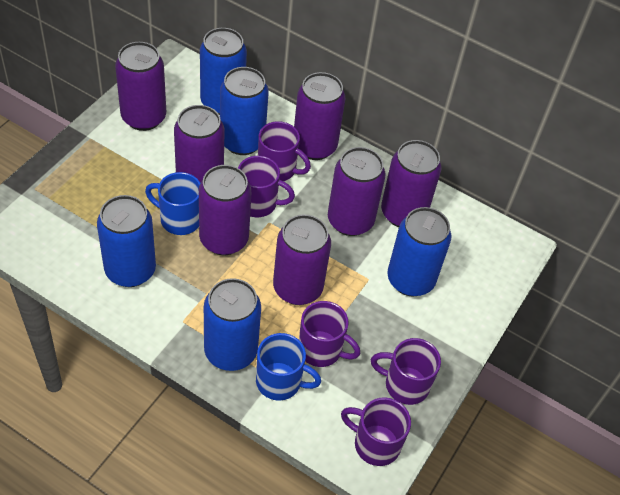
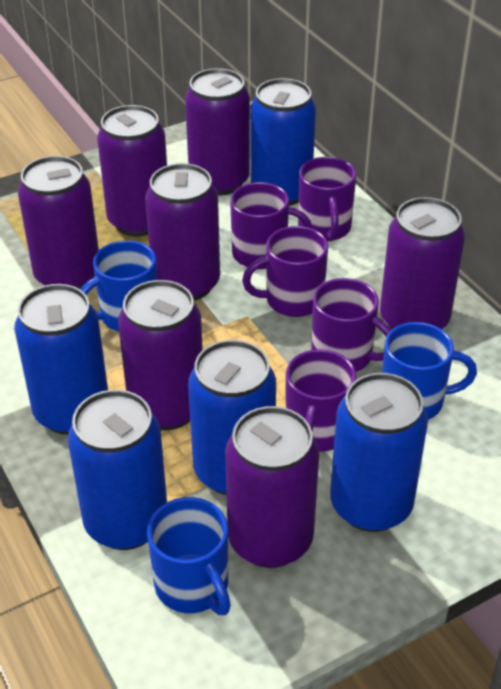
blue mug: 2 -> 3

